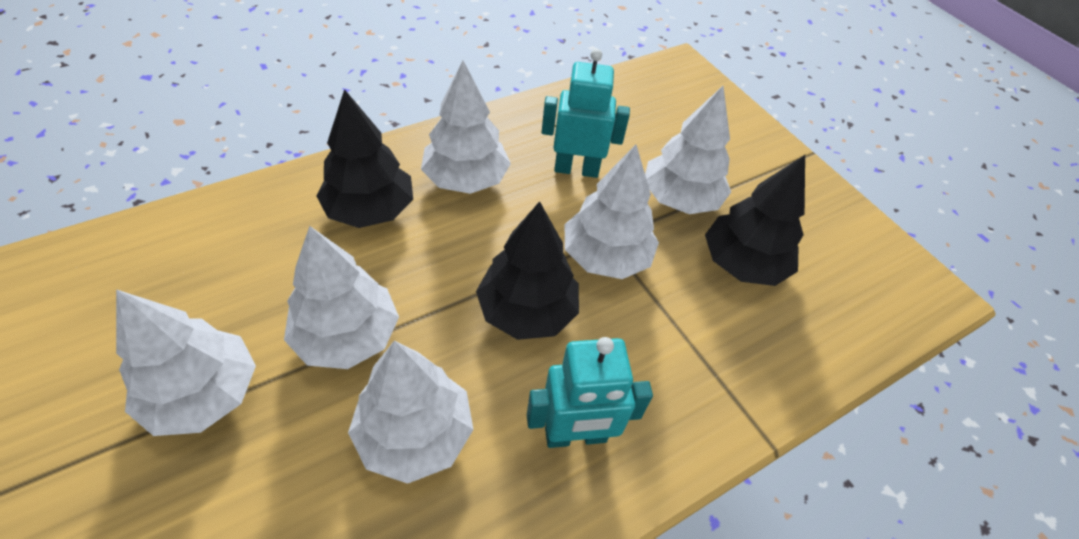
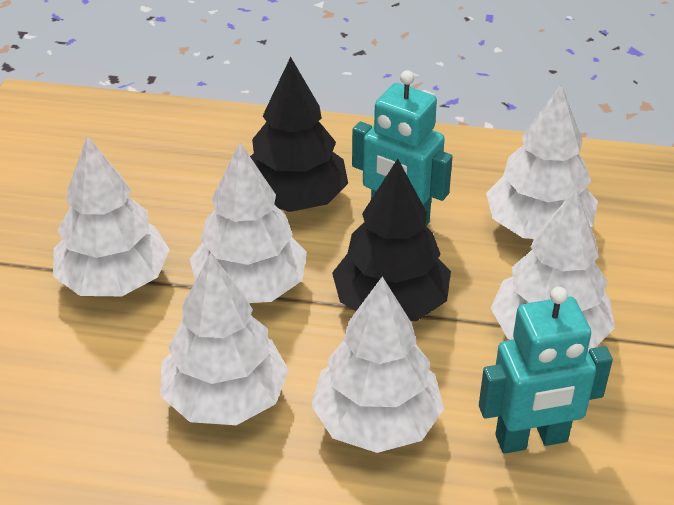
black tree: 3 -> 2

